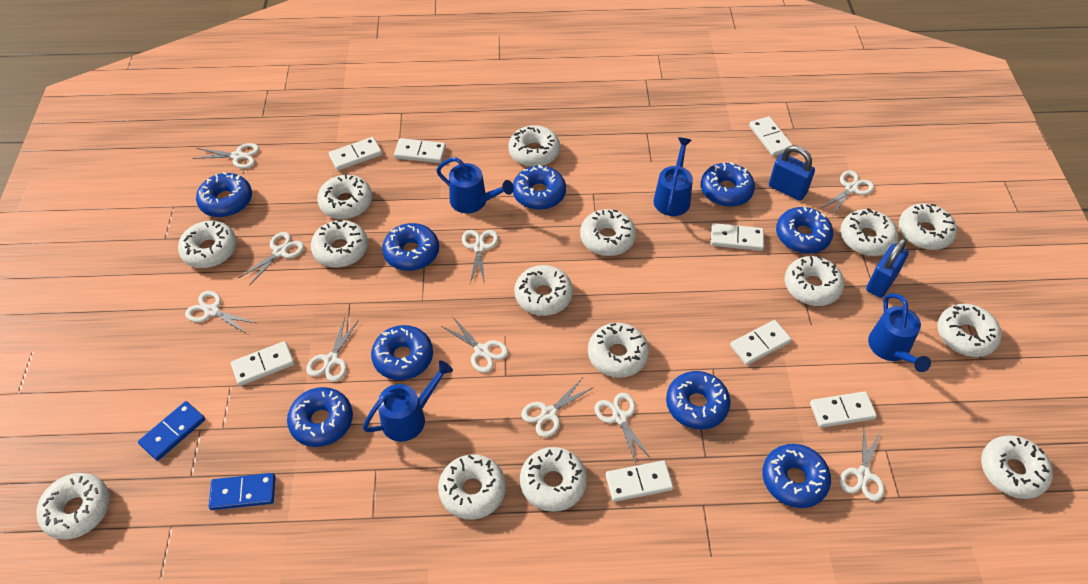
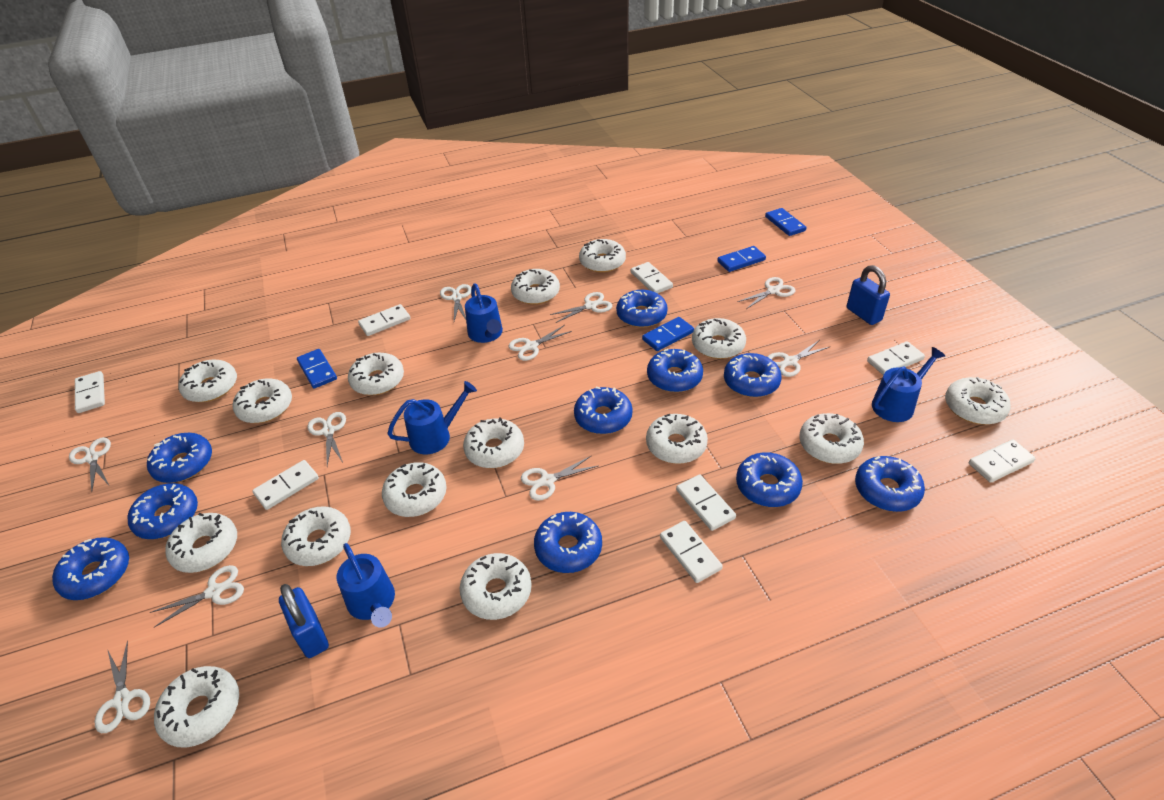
blue domino: 2 -> 4
blue donut: 9 -> 10

